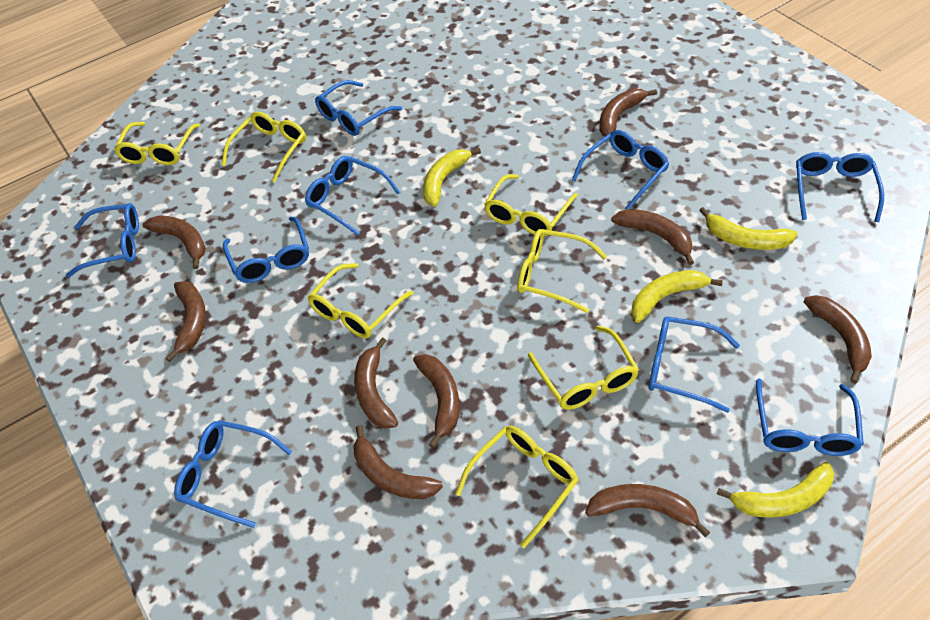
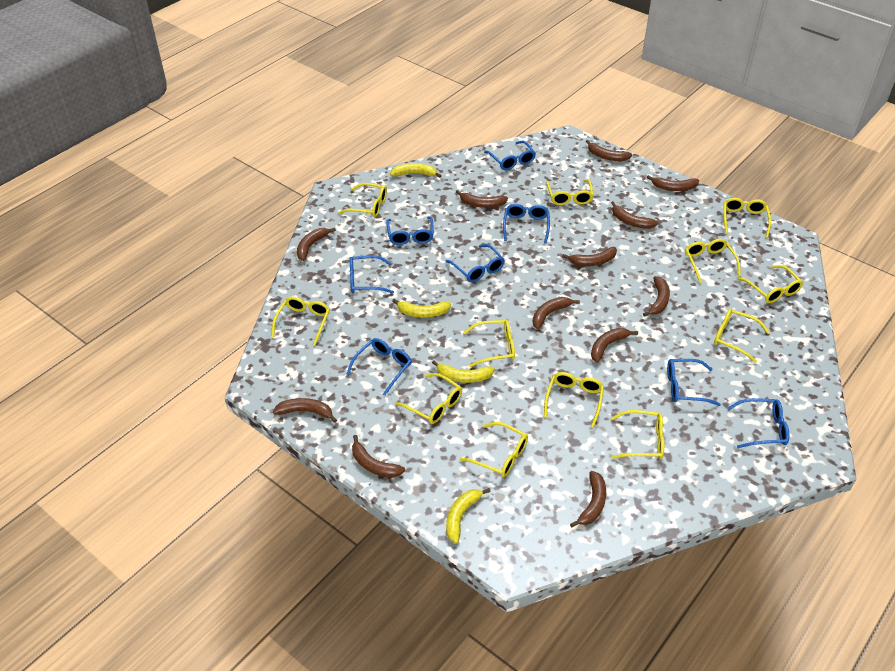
blue glasses: 9 -> 8
brown banana: 9 -> 12
yellow glasses: 7 -> 12

